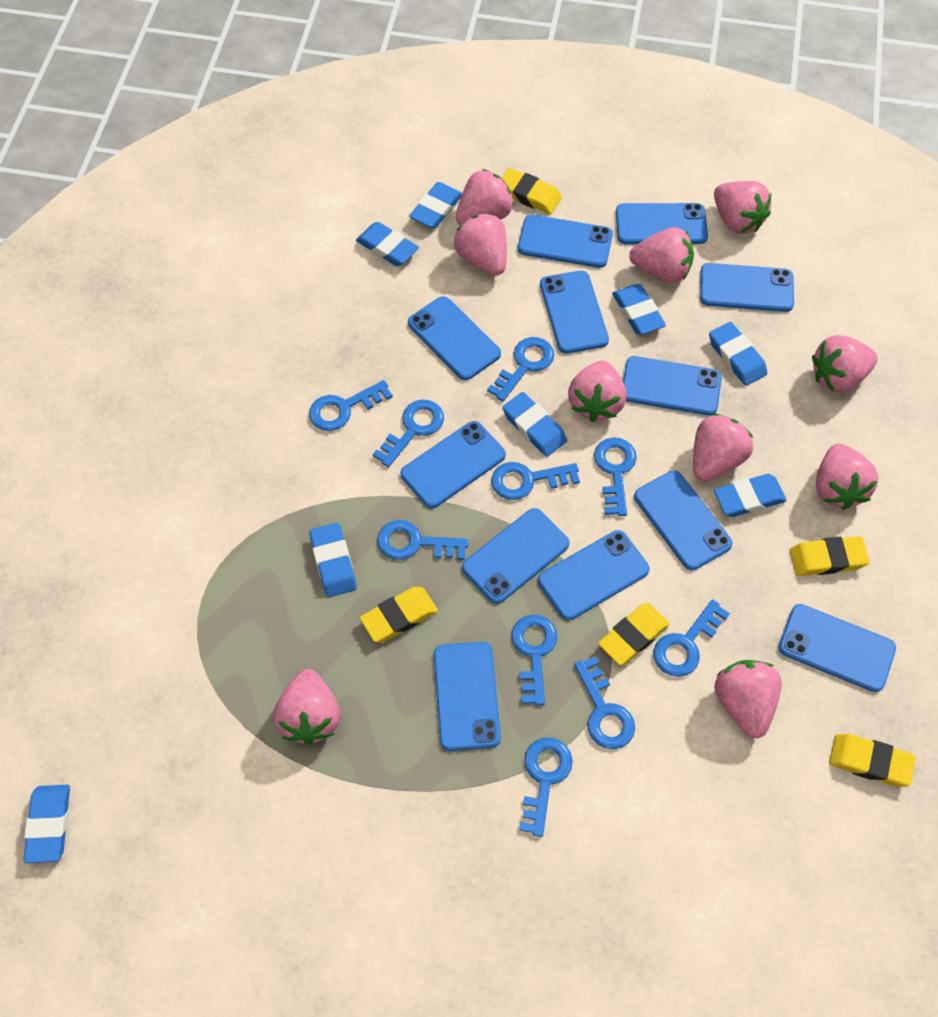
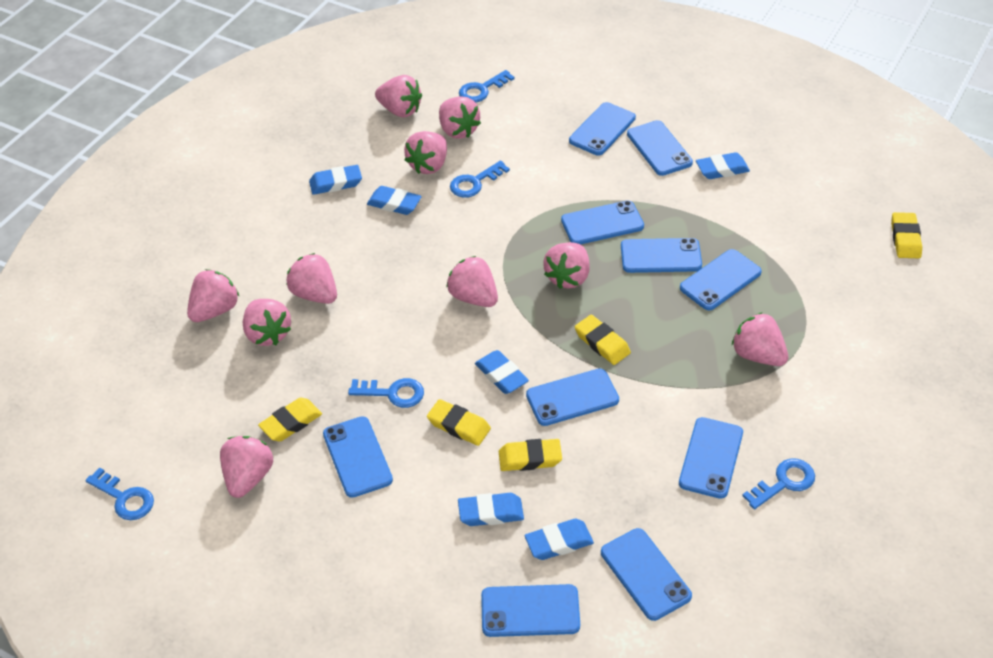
blue eraser: 8 -> 6
blue key: 10 -> 5
blue phone: 12 -> 10

